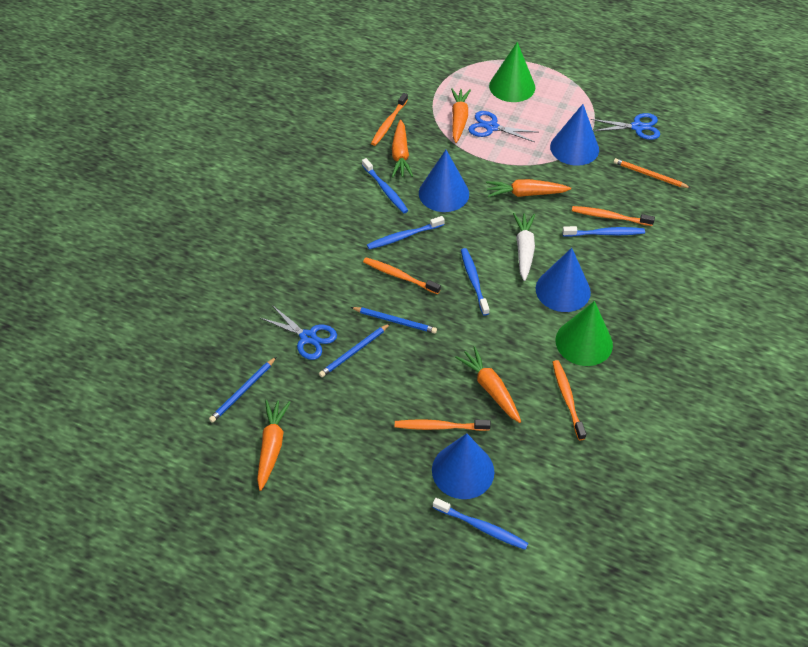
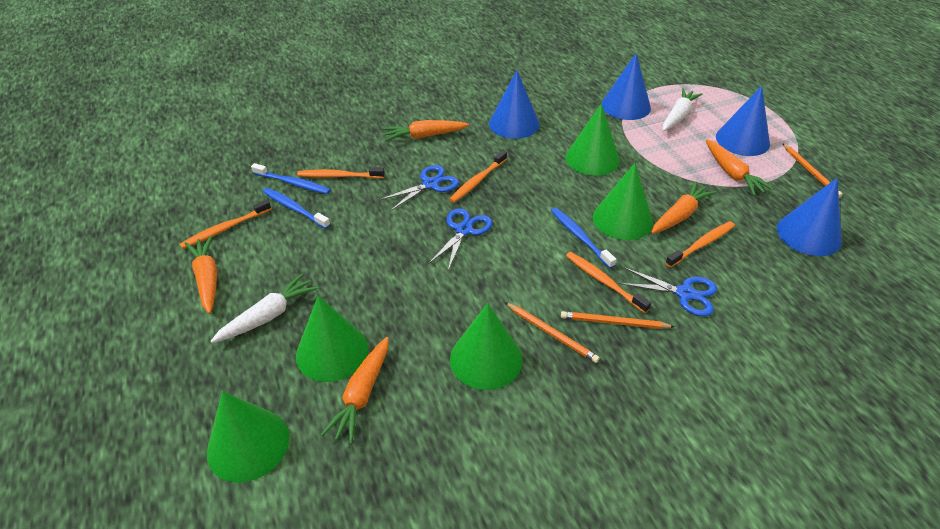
blue pencil: 3 -> 0
blue toothbrush: 5 -> 3
green cone: 2 -> 5
orange pencil: 1 -> 3
white carrot: 1 -> 2

